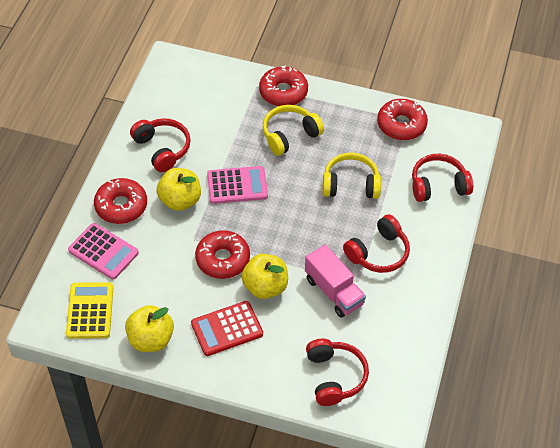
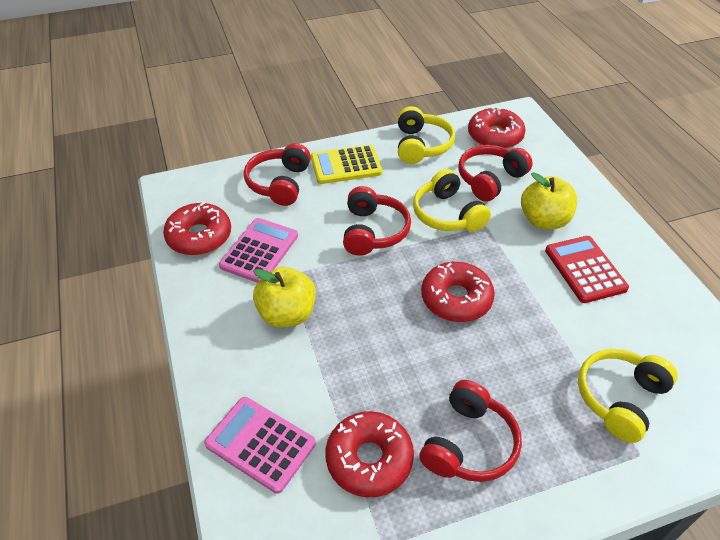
pink truck: 1 -> 0
yellow apple: 3 -> 2
yellow headphones: 2 -> 3

